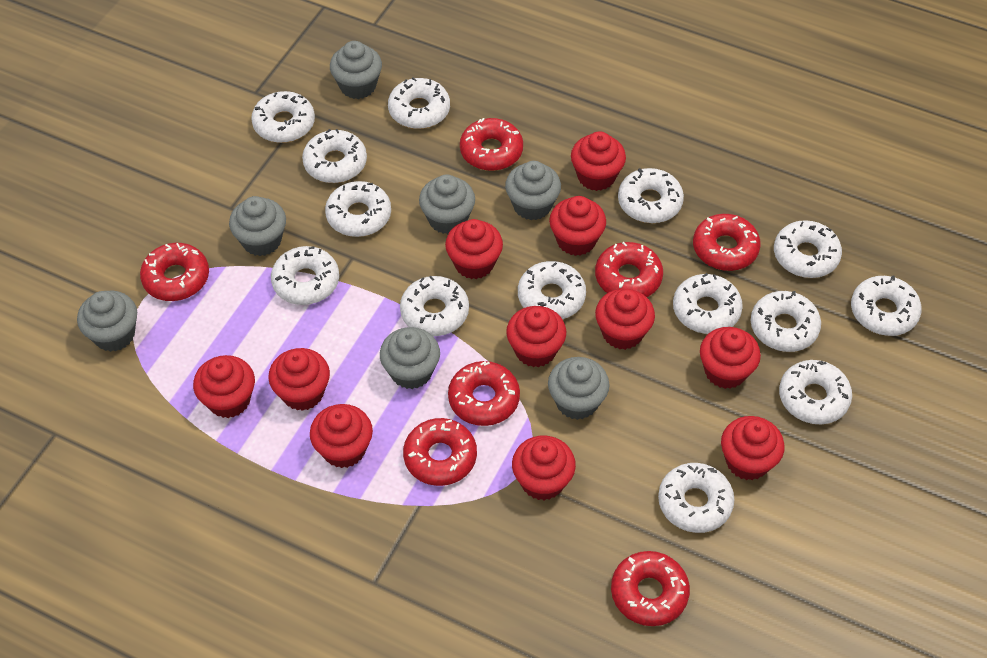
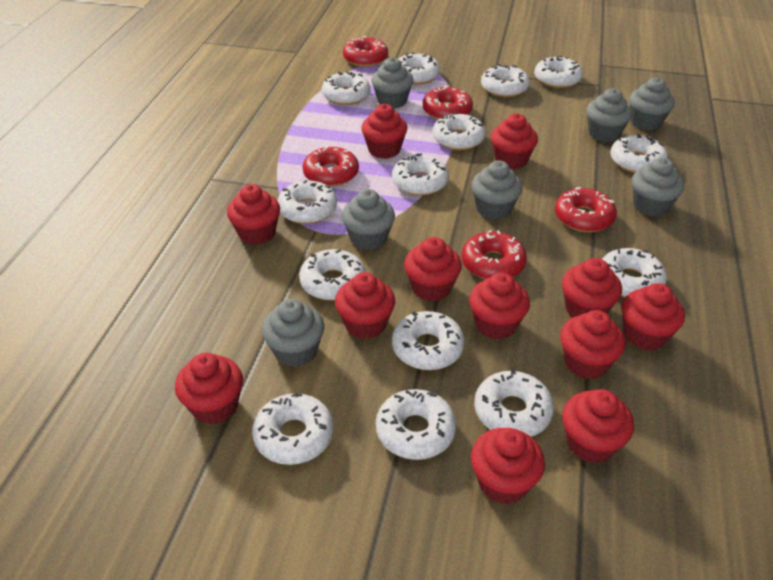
red cupcake: 11 -> 12
red donut: 7 -> 5

